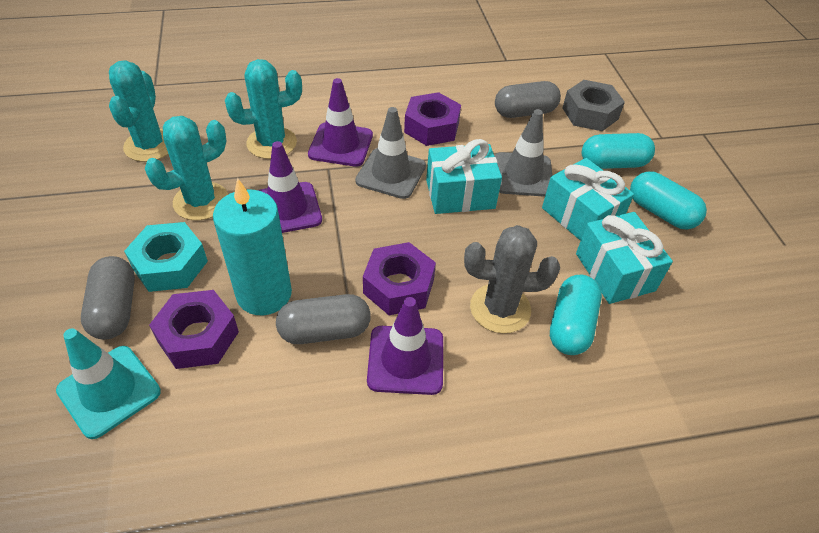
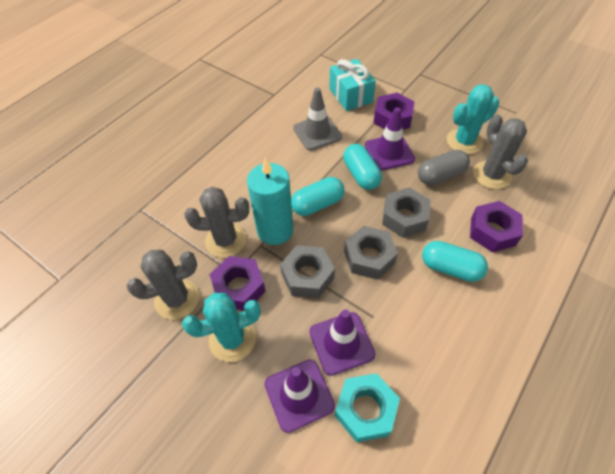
grey cactus: 1 -> 3
grey capsule: 3 -> 1
grey nut: 1 -> 3
grey traffic cone: 2 -> 1
turquoise cactus: 3 -> 2
turquoise gift: 3 -> 1
turquoise traffic cone: 1 -> 0

